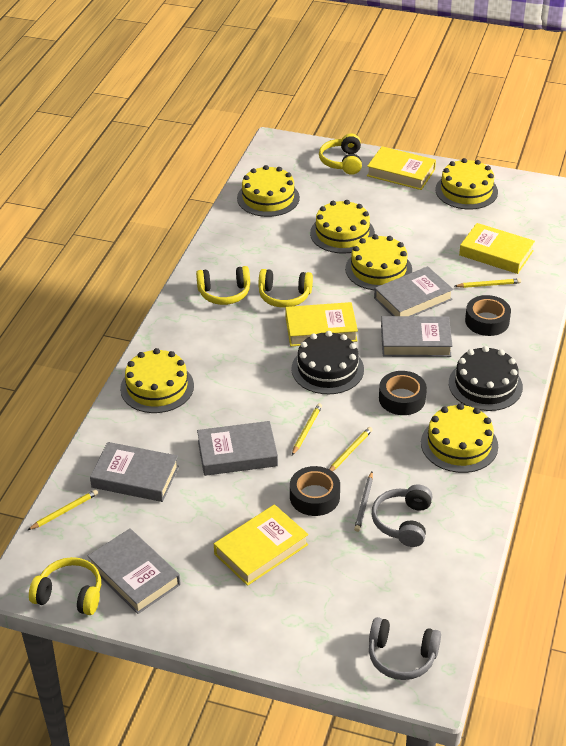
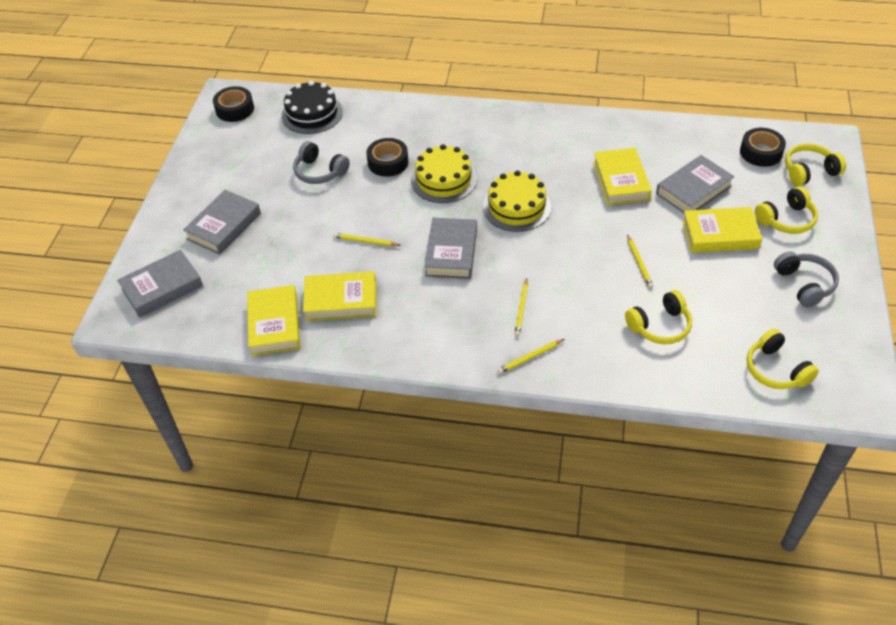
black cake: 2 -> 1
grey book: 5 -> 4
grey pencil: 1 -> 0
yellow cake: 6 -> 2

